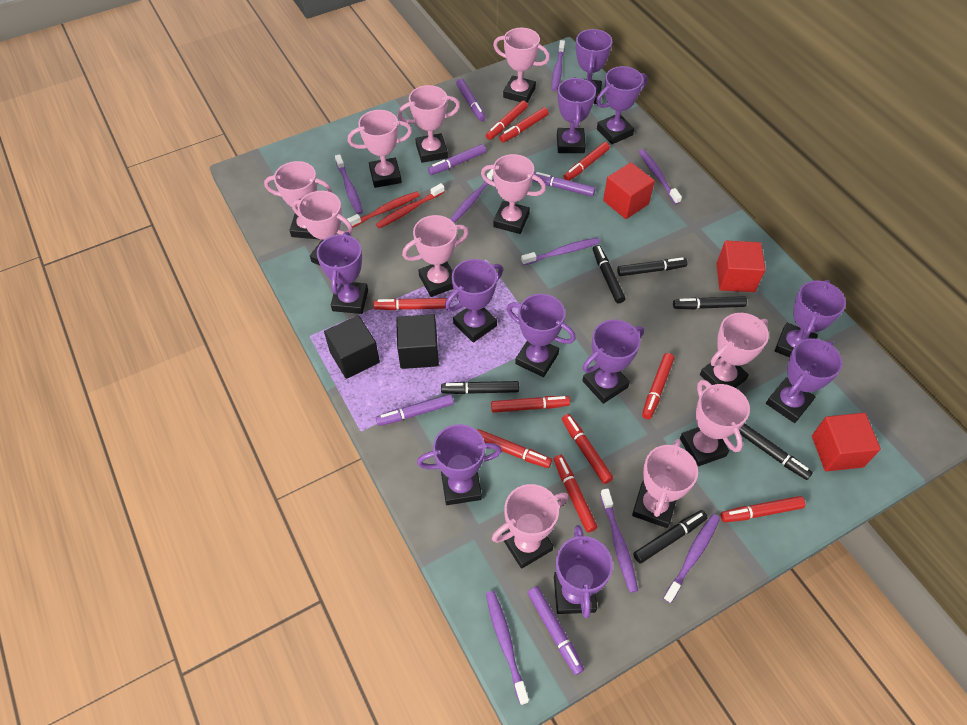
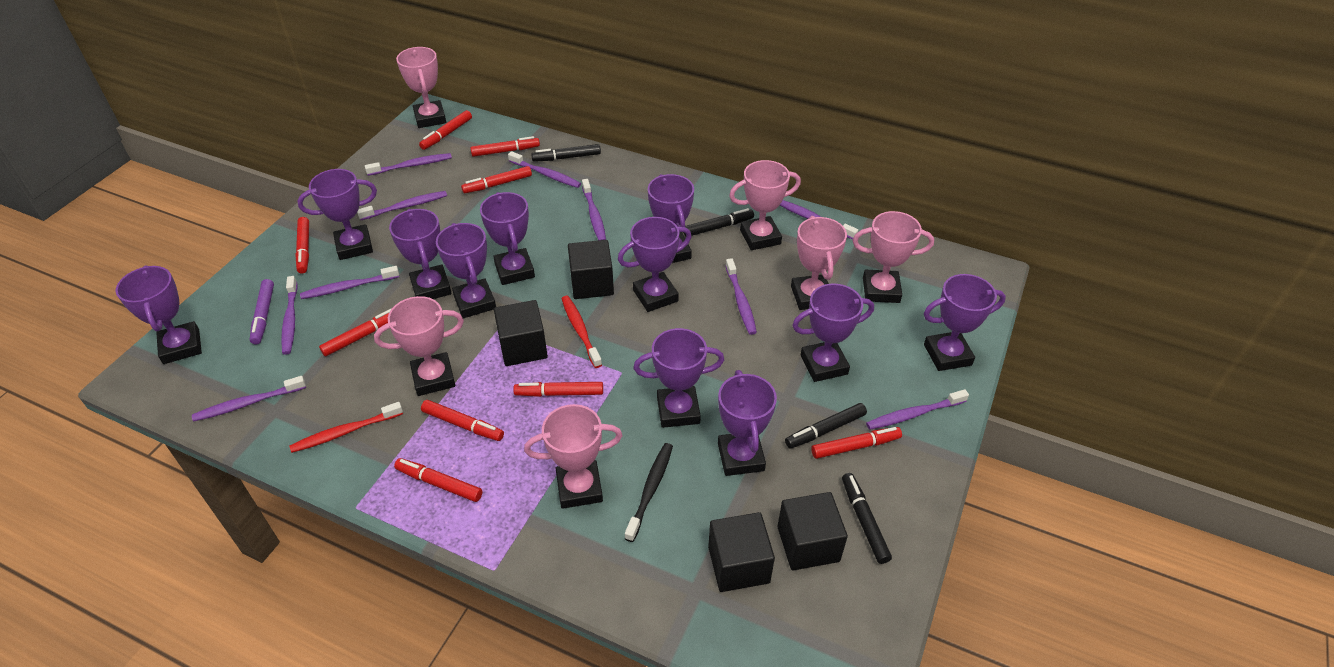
black cube: 2 -> 4
black marker: 6 -> 4
black toothbrush: 0 -> 1
pink trophy: 11 -> 6
purple marker: 5 -> 1
purple toothbrush: 8 -> 10
red cube: 3 -> 0
red marker: 10 -> 9

